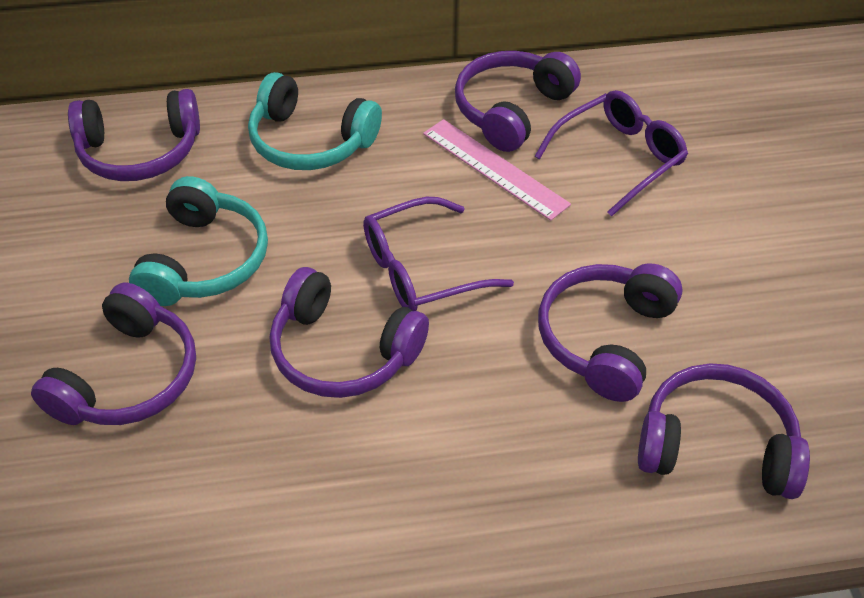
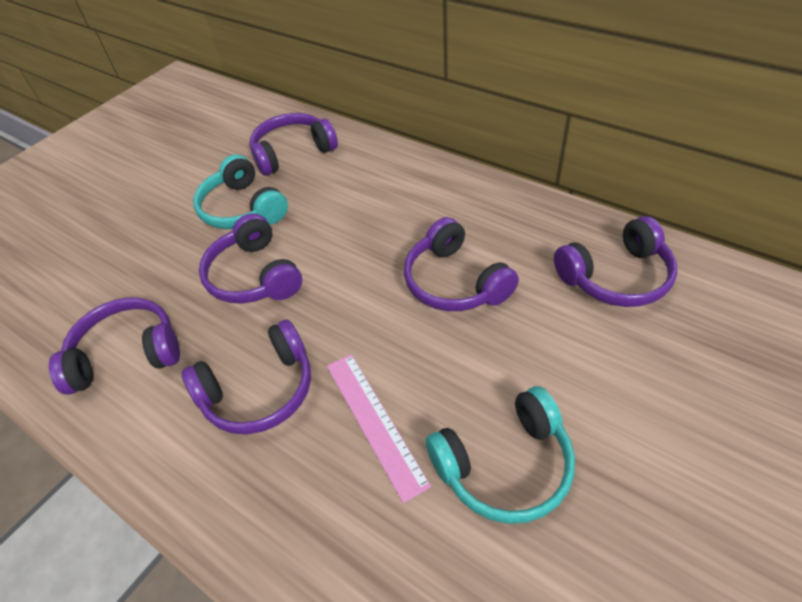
purple glasses: 2 -> 0

